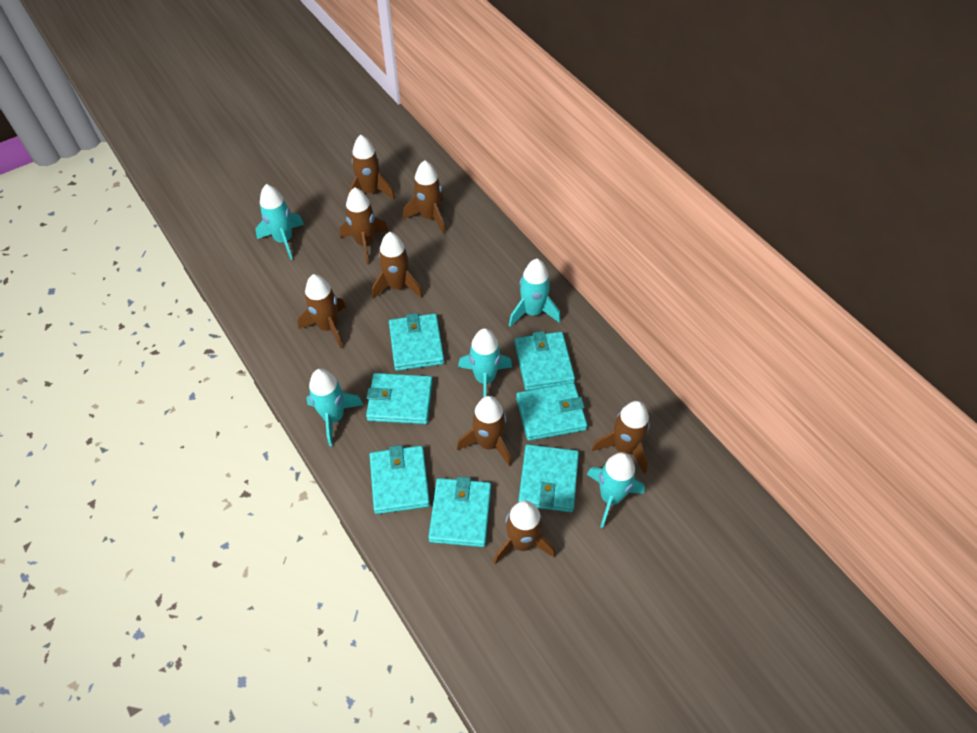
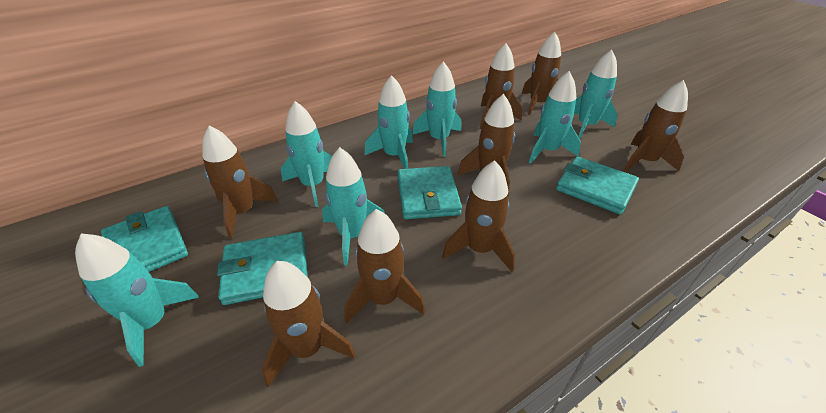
turquoise rocket: 5 -> 7
turquoise wallet: 7 -> 4

